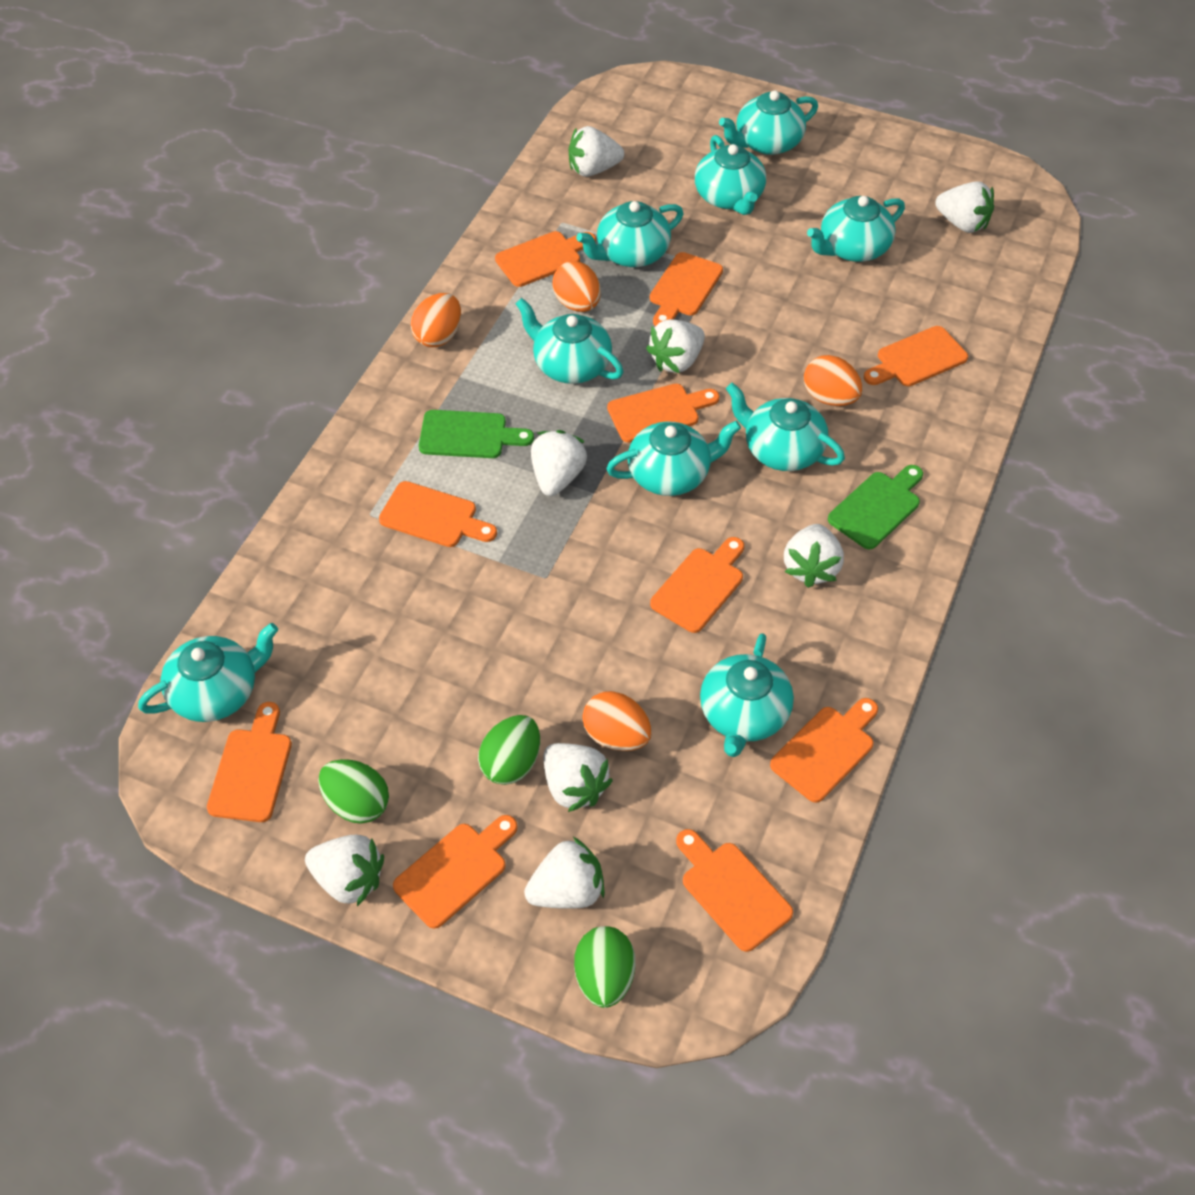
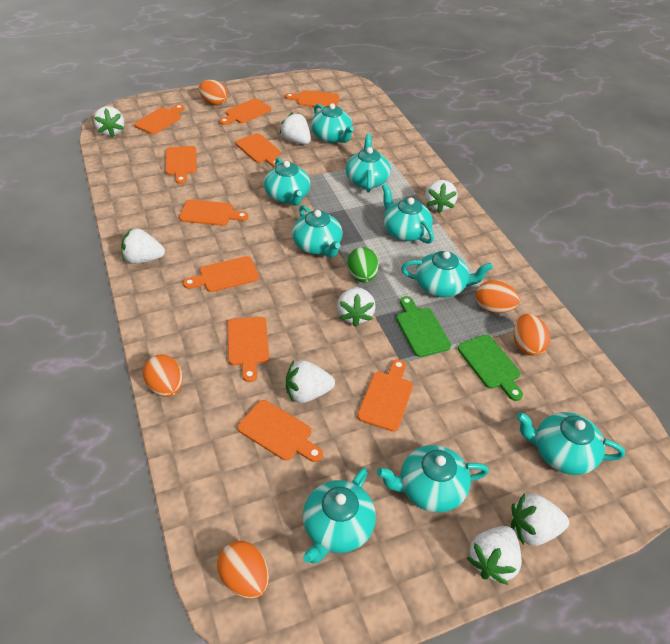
green egg: 3 -> 1
orange egg: 4 -> 5

